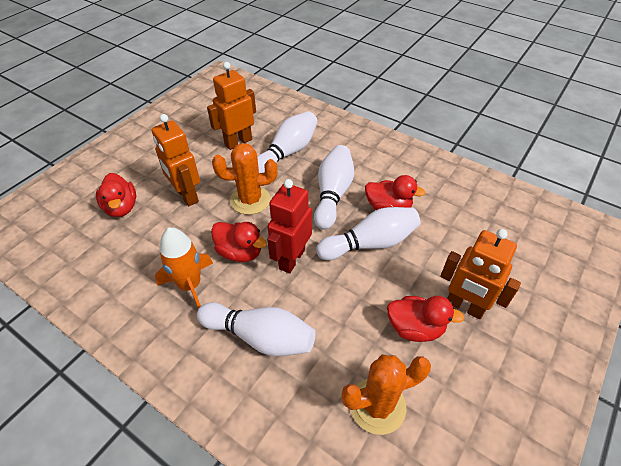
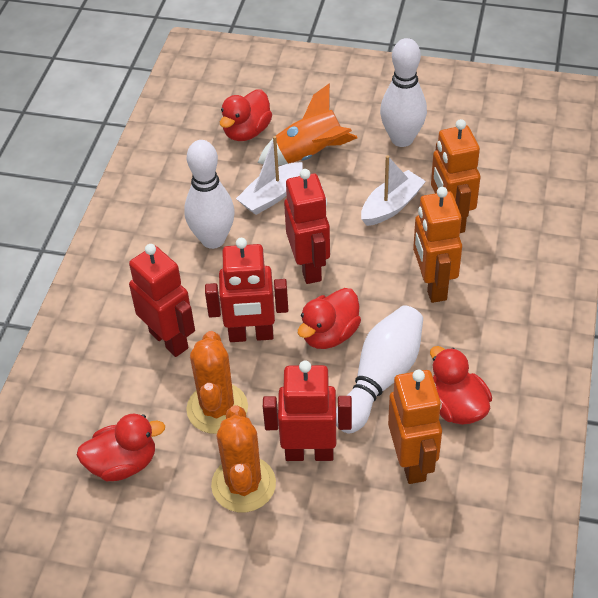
red robot: 1 -> 4
white boat: 0 -> 2
white bowling pin: 4 -> 3

